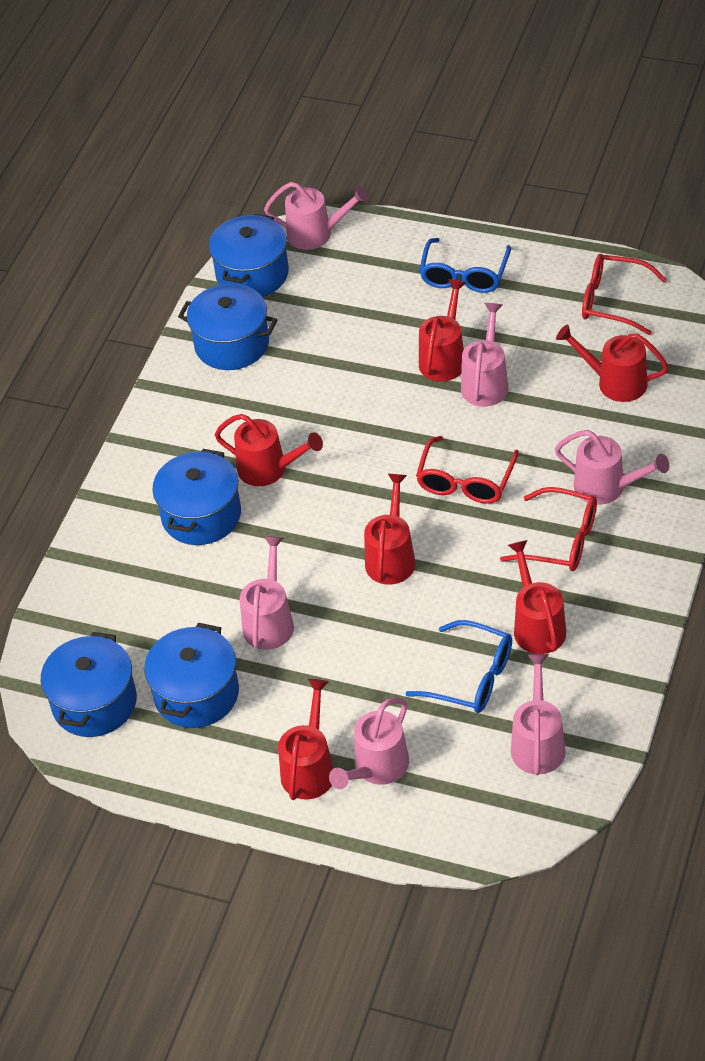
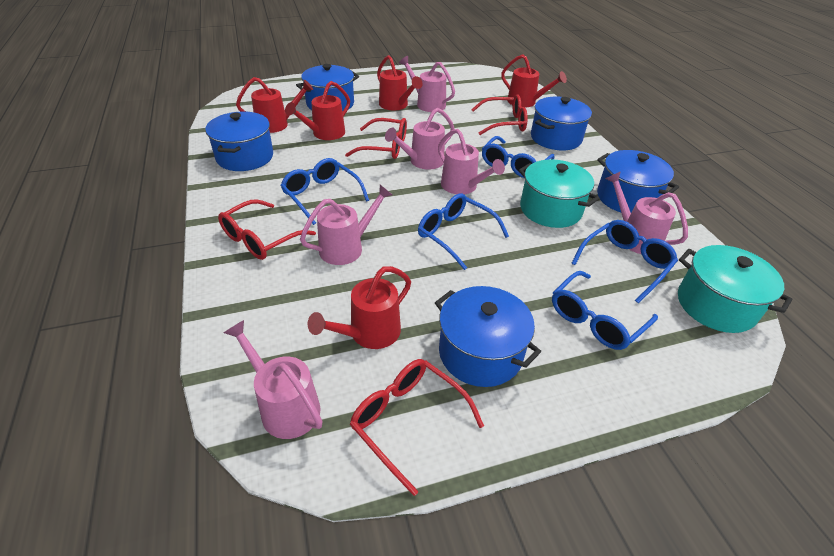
blue glasses: 2 -> 5
red glasses: 3 -> 4
red watering can: 6 -> 5
turquoise pot: 0 -> 2

